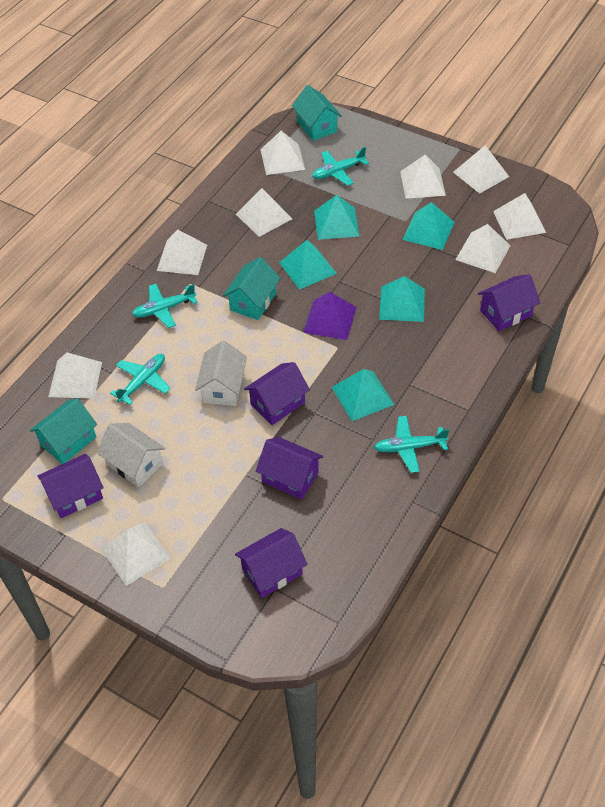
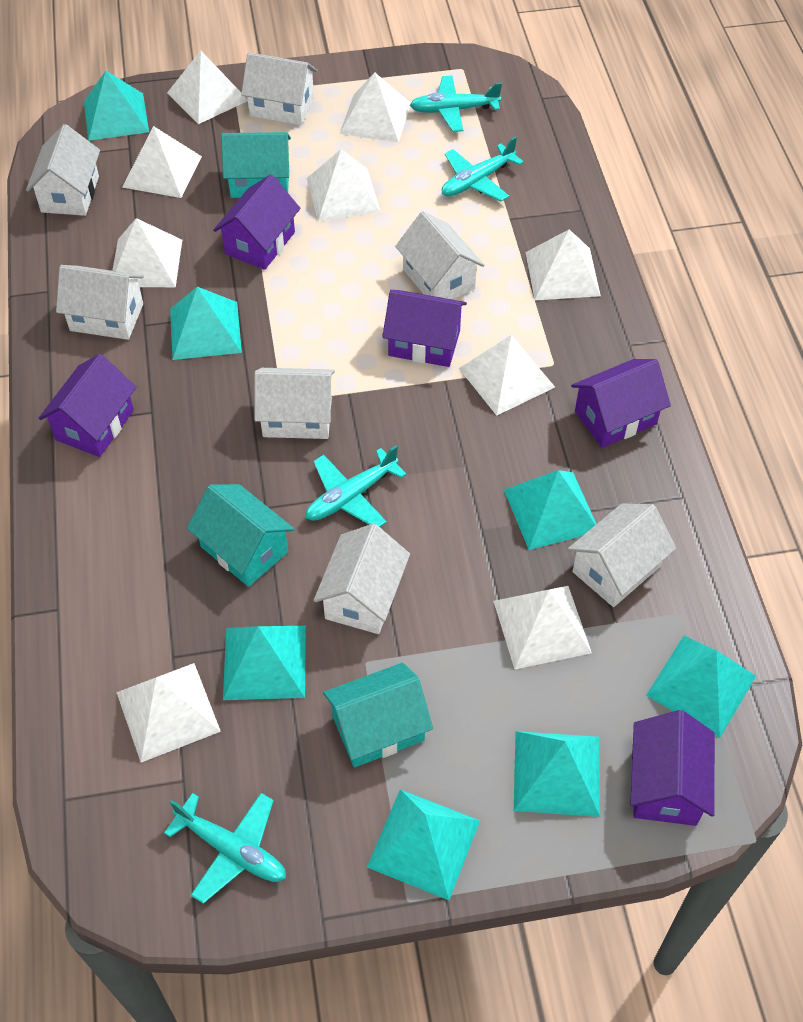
purple pyramid: 1 -> 0
turquoise pyramid: 5 -> 7
white house: 2 -> 7

